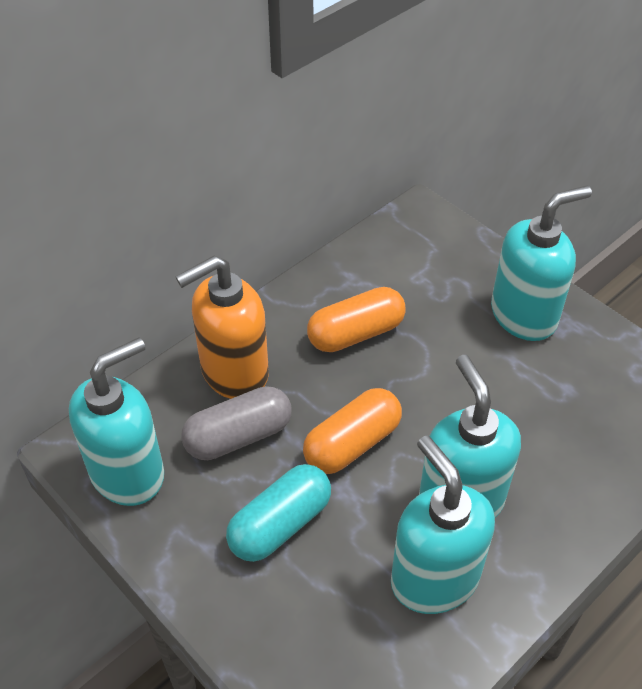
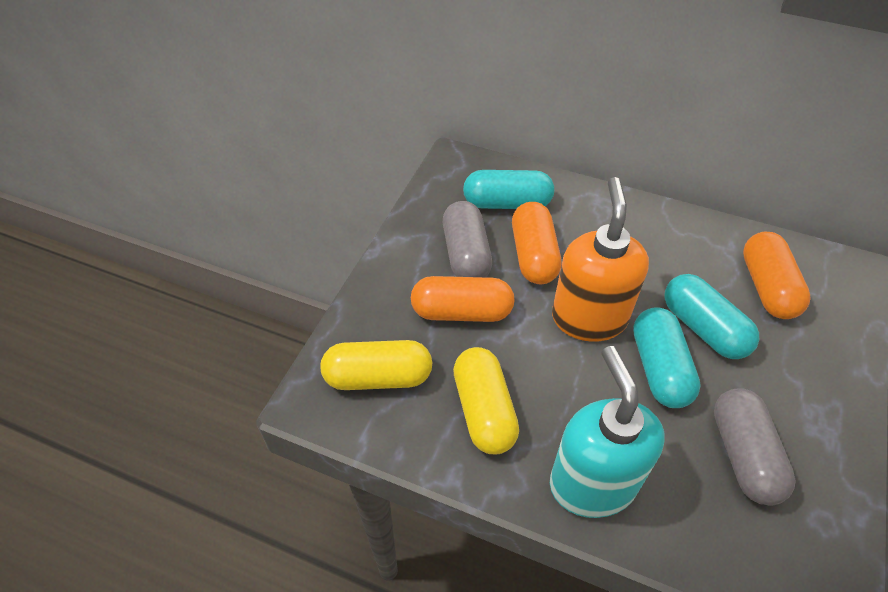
grey capsule: 1 -> 2
orange capsule: 2 -> 3
turquoise capsule: 1 -> 3
turquoise soap dispenser: 4 -> 1
yellow capsule: 0 -> 2

